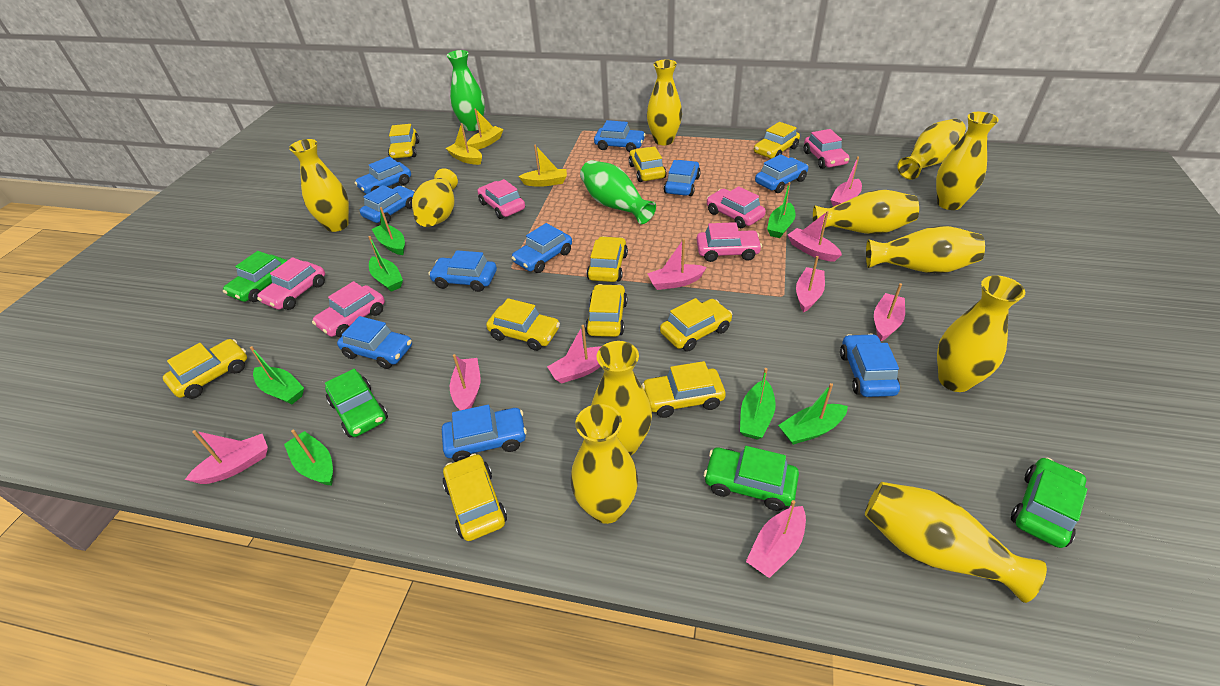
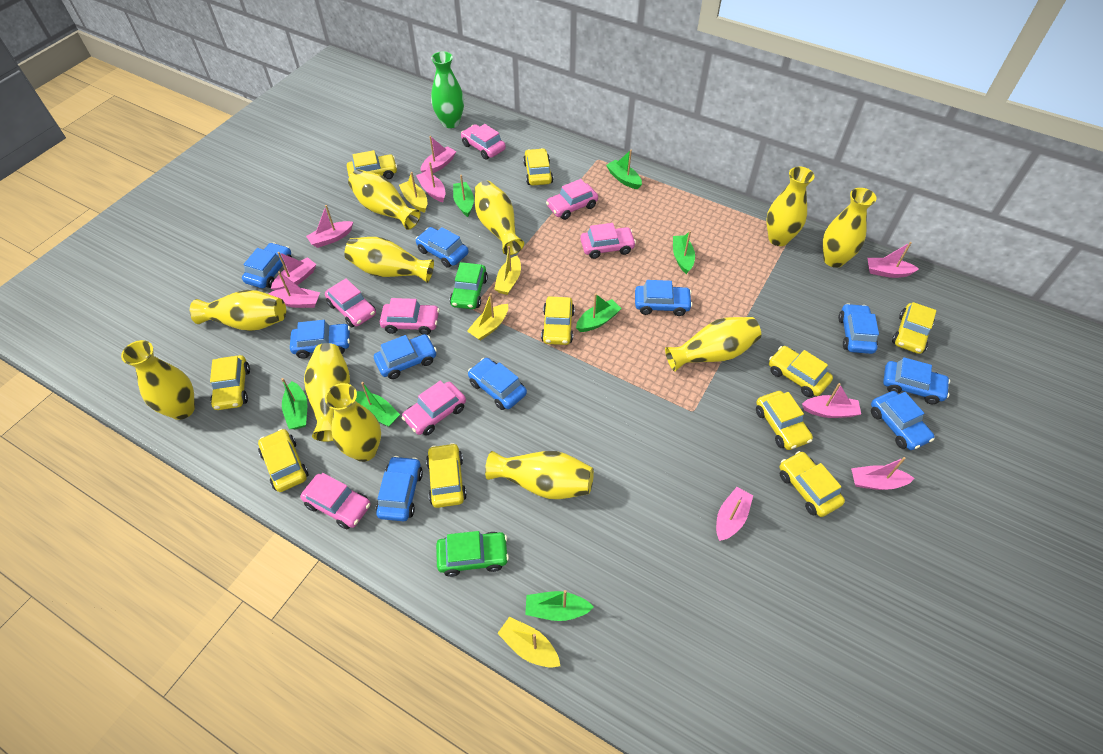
green car: 4 -> 2
green vase: 2 -> 1
pink car: 6 -> 7
yellow boat: 3 -> 4

